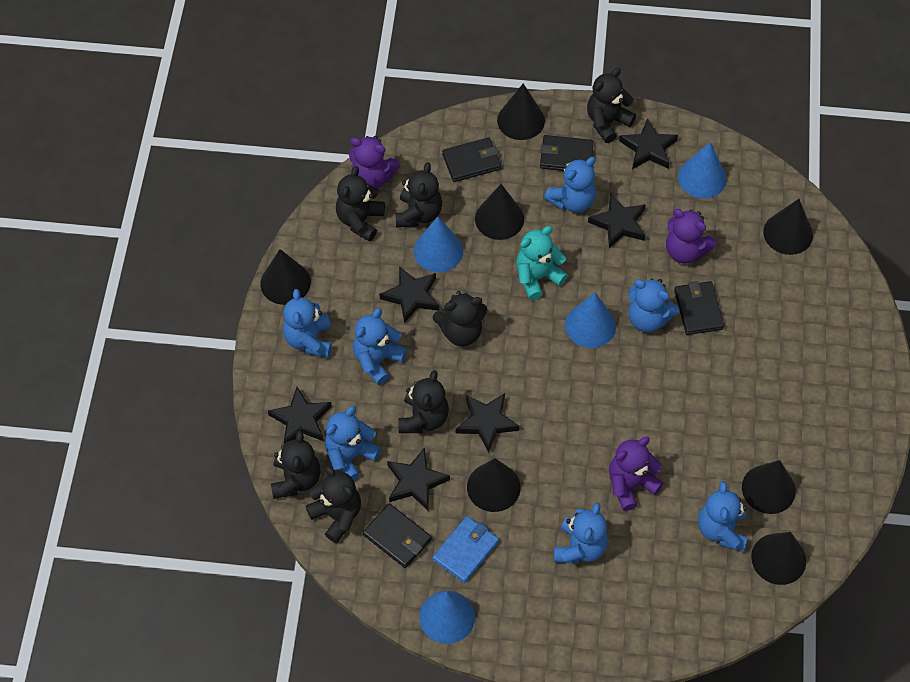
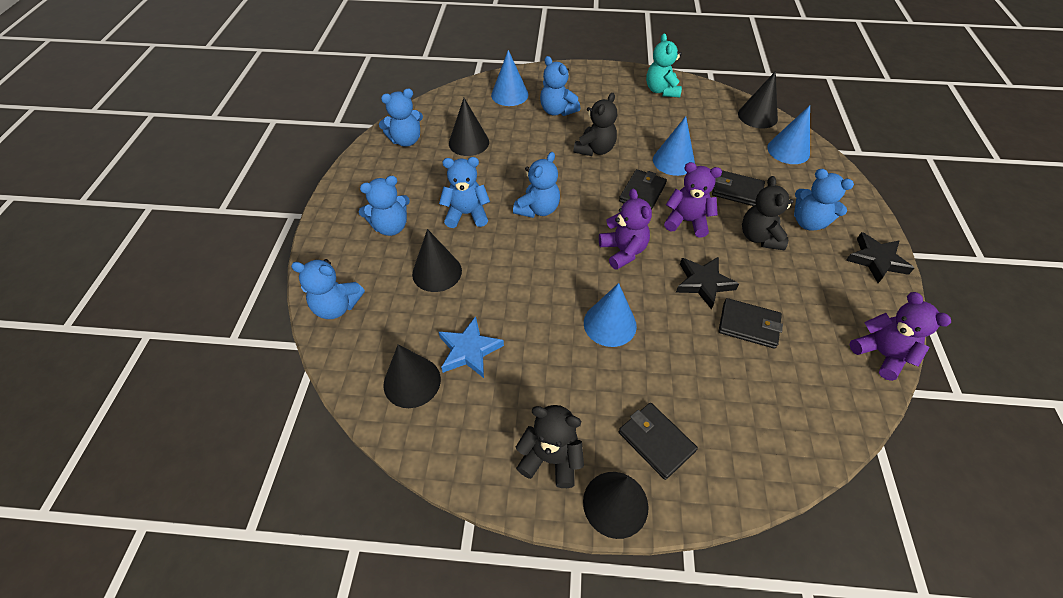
black cone: 7 -> 5
black star: 6 -> 2
black teddy bear: 7 -> 3
blue star: 0 -> 1
blue wallet: 1 -> 0

